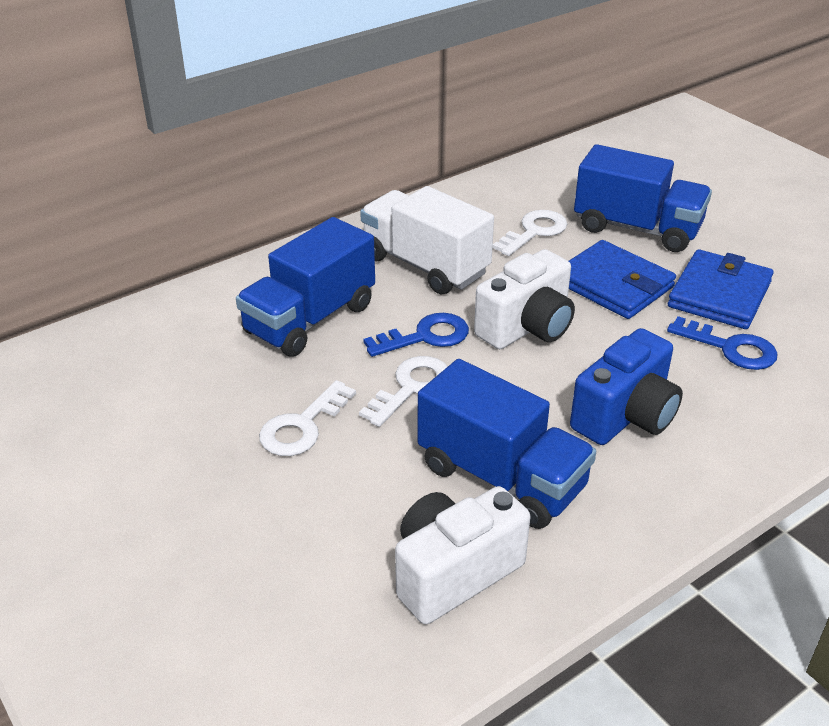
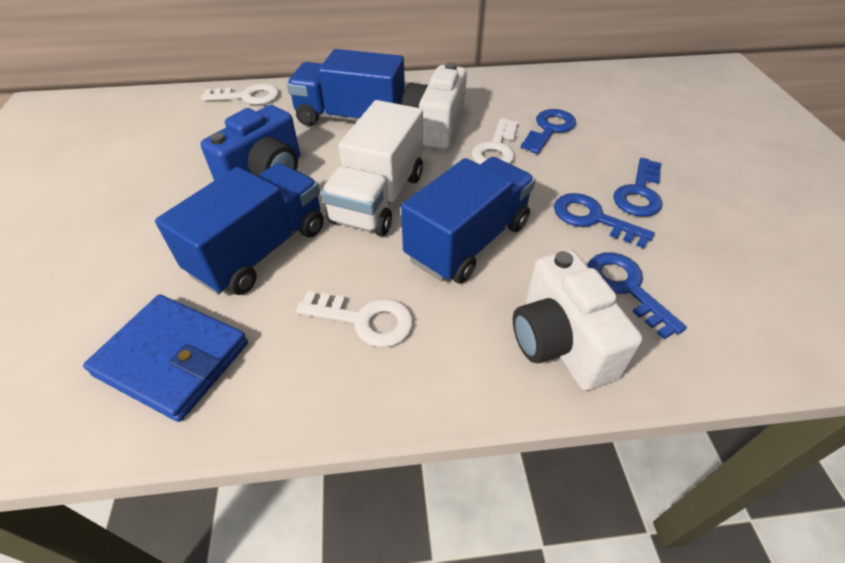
blue key: 2 -> 4
blue wallet: 2 -> 1

